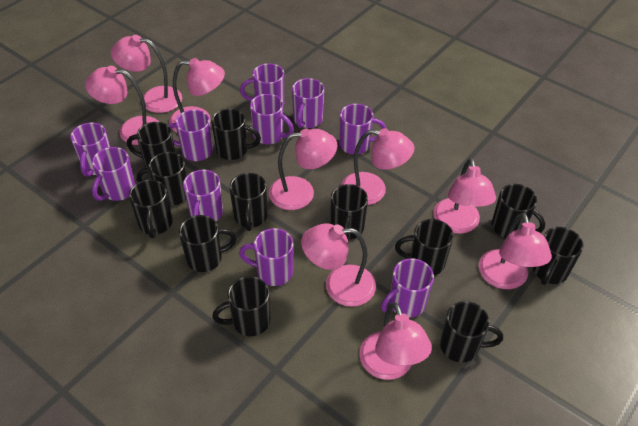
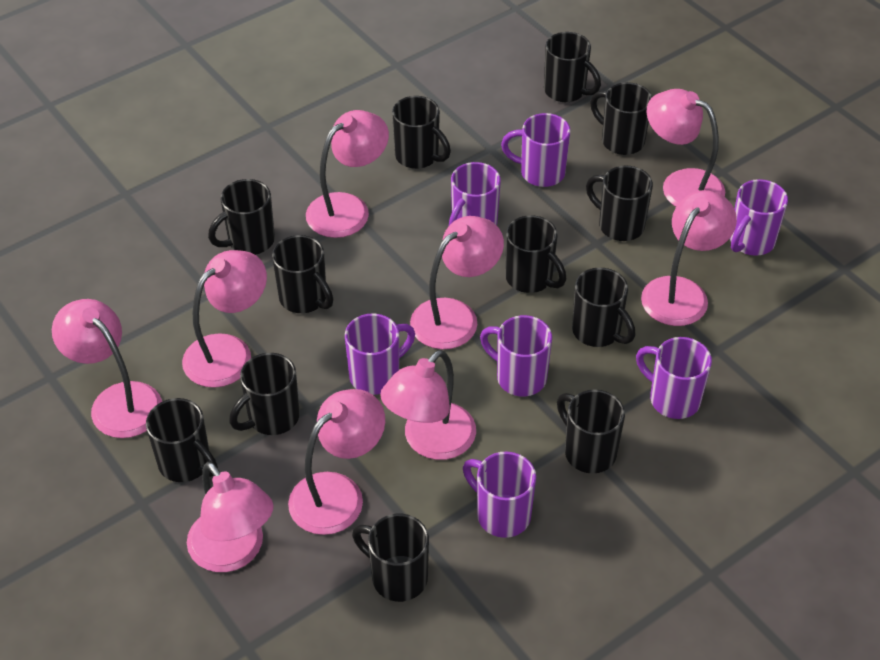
purple mug: 10 -> 7

